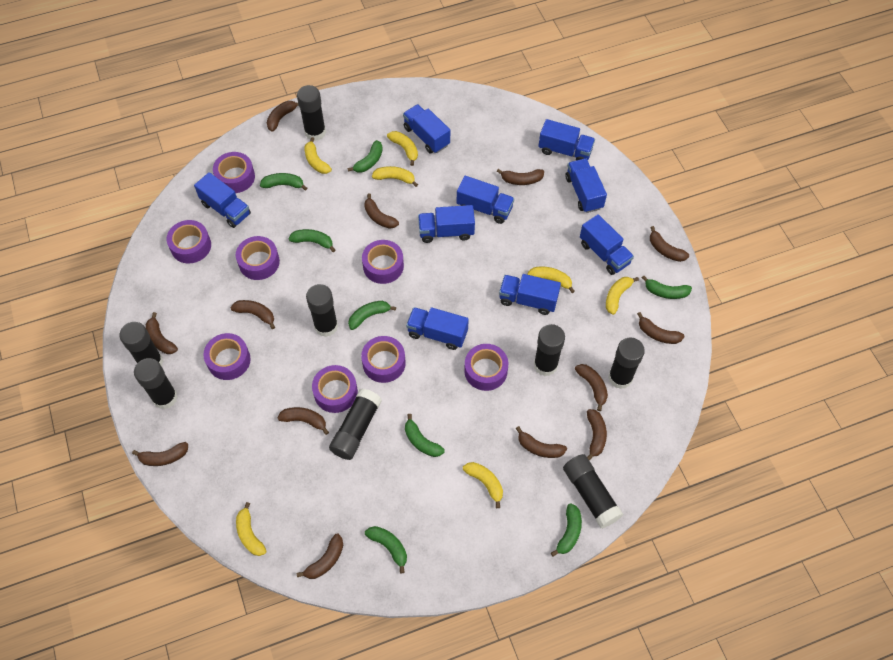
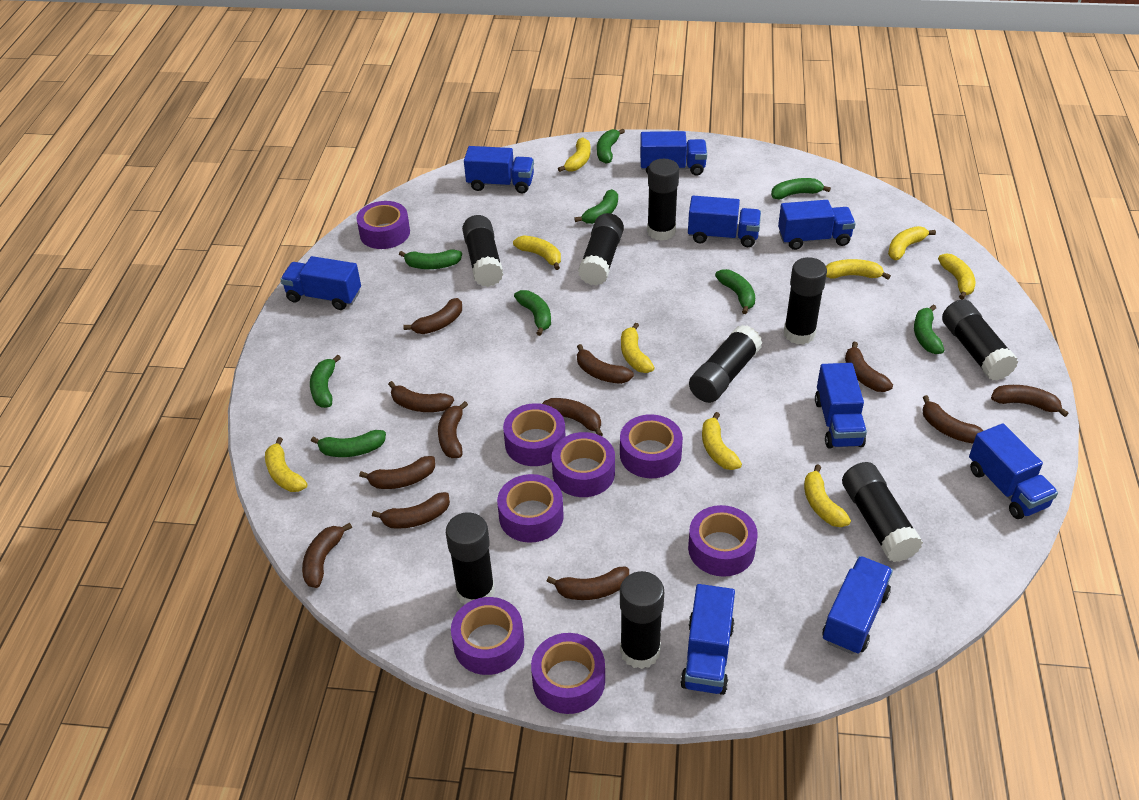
black glue stick: 8 -> 9
brown banana: 13 -> 12
green banana: 8 -> 9
yellow banana: 7 -> 9

